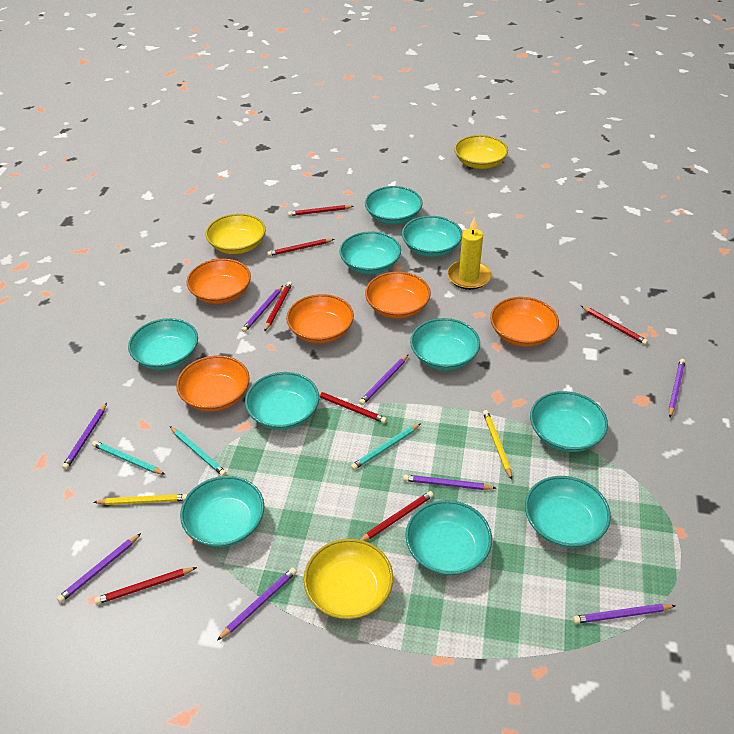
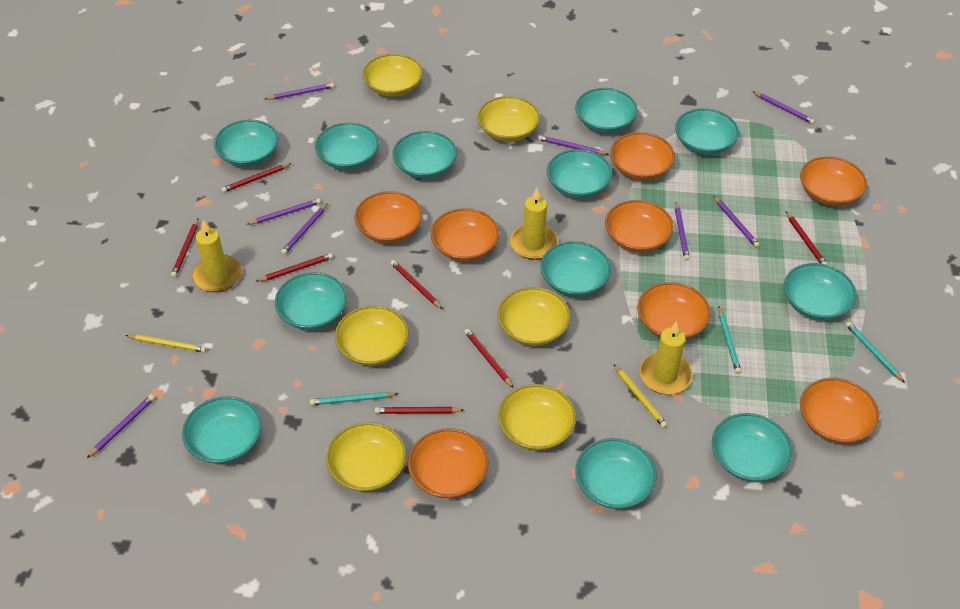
orange bowl: 5 -> 8
turquoise bowl: 10 -> 12
yellow bowl: 3 -> 6
yellow candle: 1 -> 3

